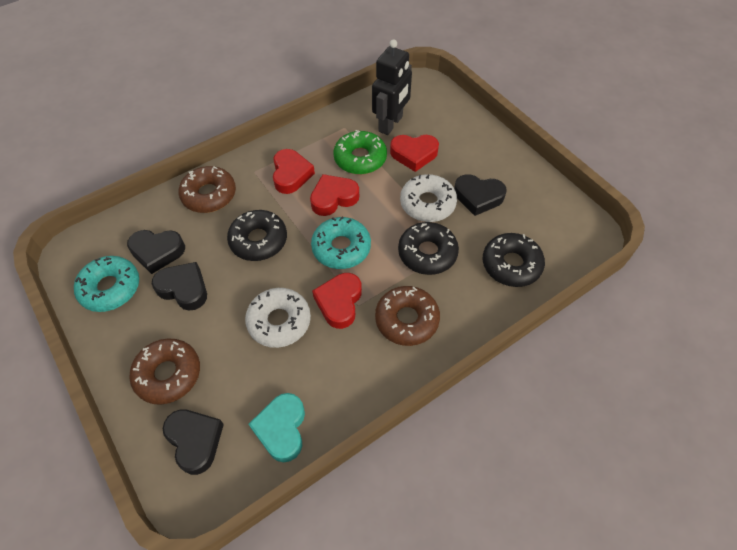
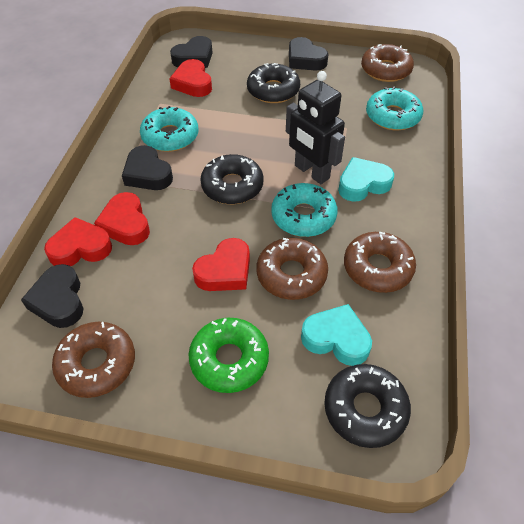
brown donut: 3 -> 4
turquoise donut: 2 -> 3
turquoise heart: 1 -> 2
white donut: 2 -> 0

